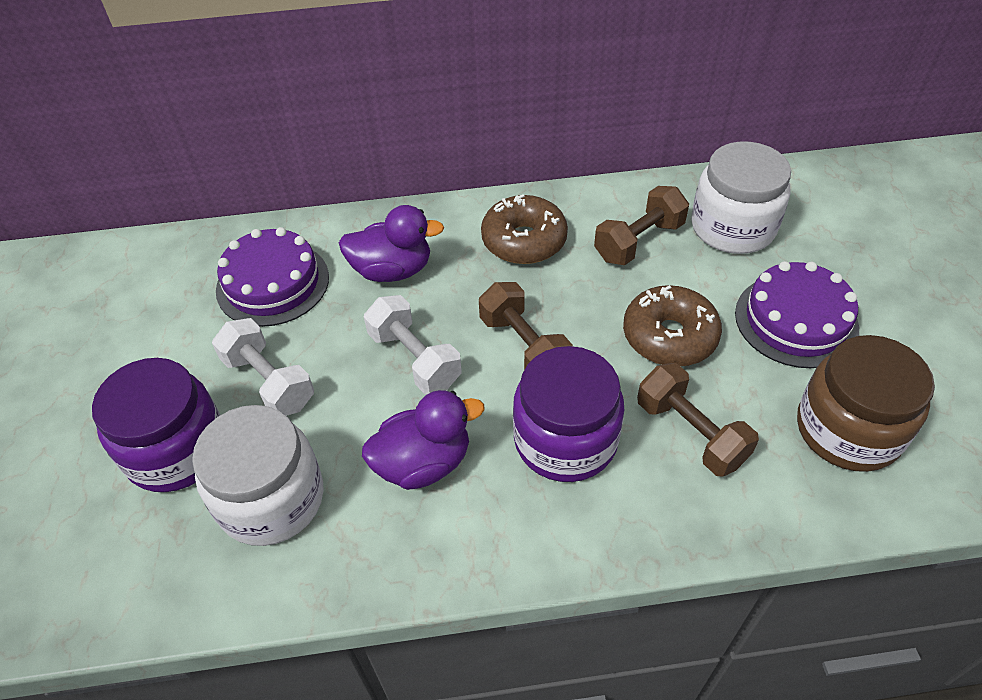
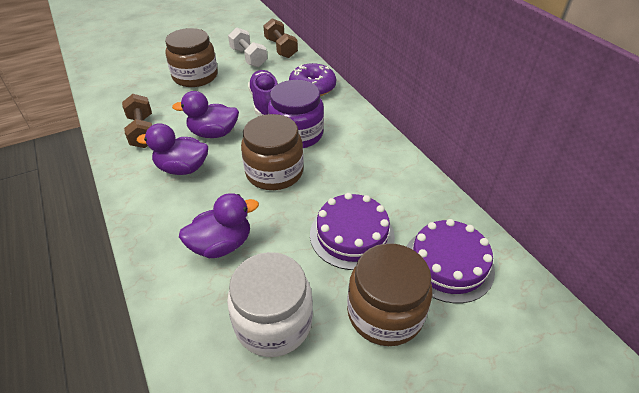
brown donut: 2 -> 0
brown dumbbell: 3 -> 2
brown jar: 1 -> 3
purple donut: 0 -> 1
purple duck: 2 -> 3
purple jar: 2 -> 1
purple shoe: 0 -> 1
white dumbbell: 2 -> 1
white jar: 2 -> 1

